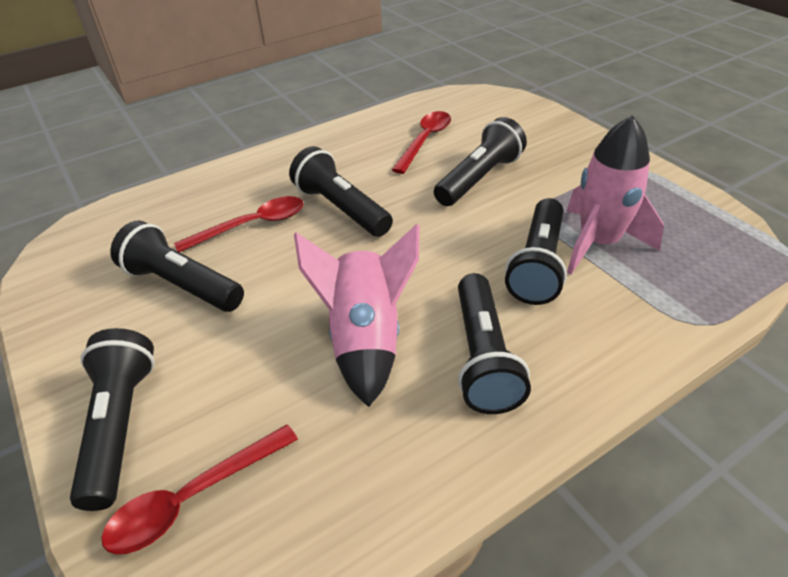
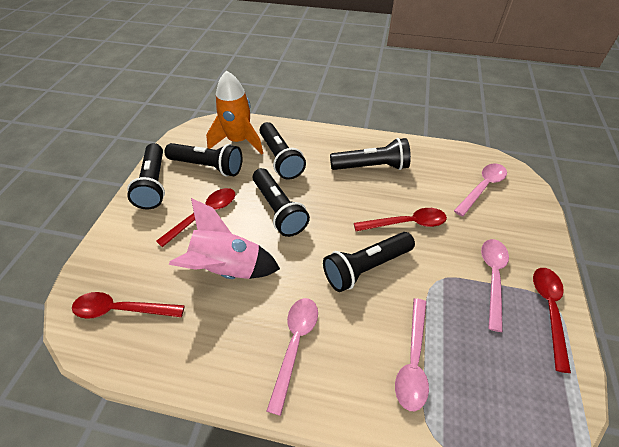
orange rocket: 0 -> 1
pink rocket: 2 -> 1
pink spoon: 0 -> 4
red spoon: 3 -> 4

